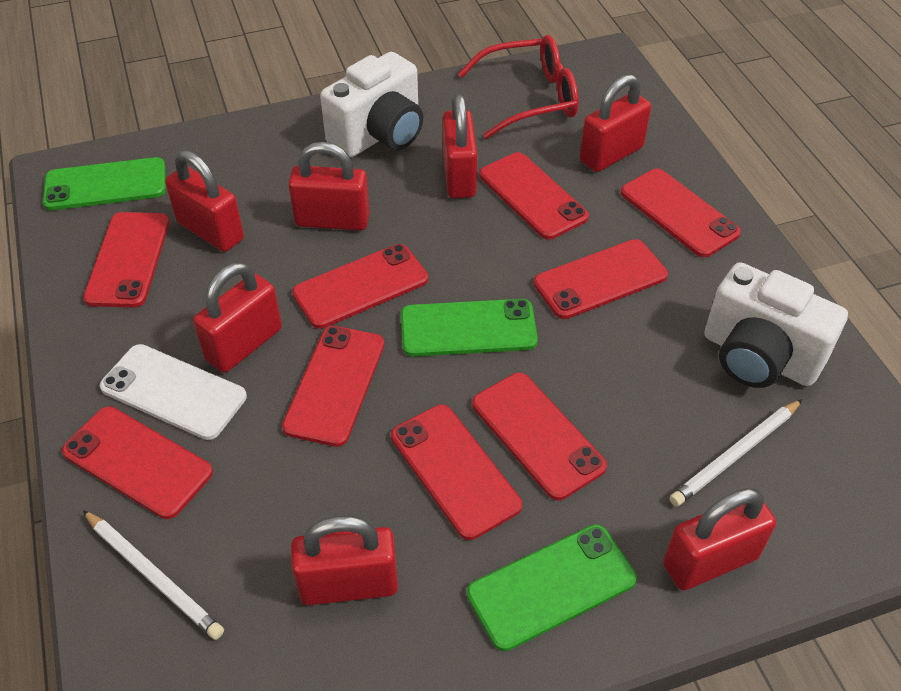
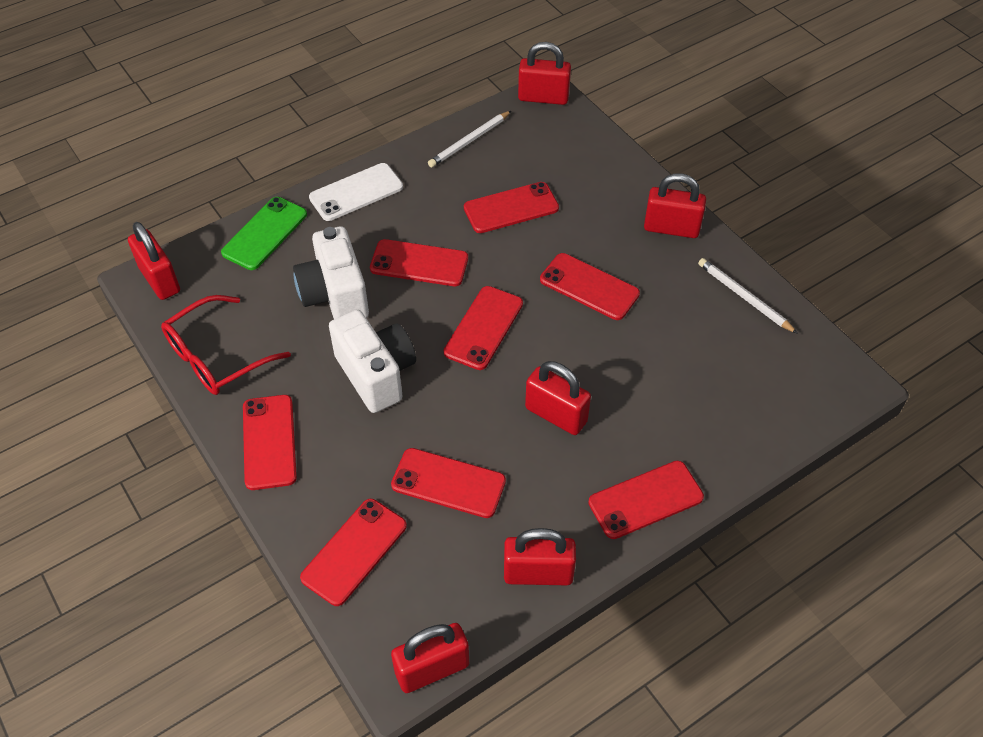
green phone: 3 -> 1
red padlock: 7 -> 6
red phone: 9 -> 8

